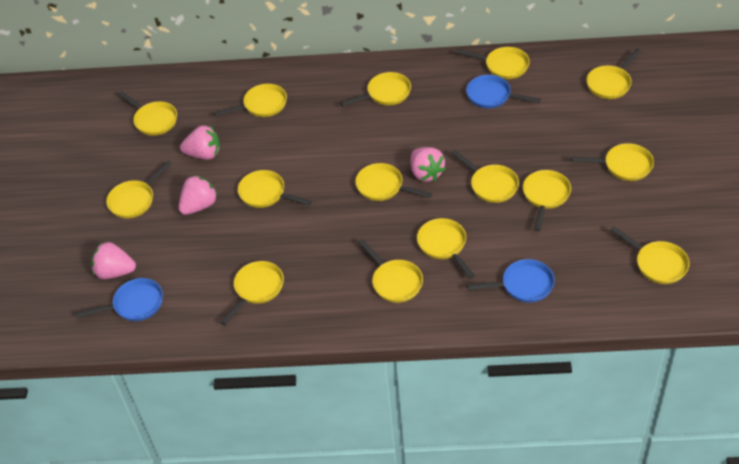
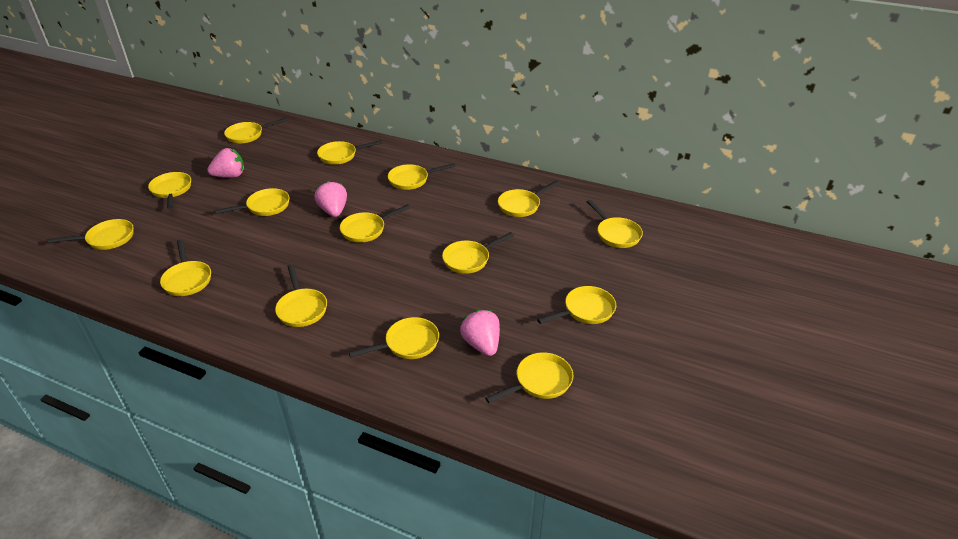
blue pan: 3 -> 0
pink strawberry: 4 -> 3

